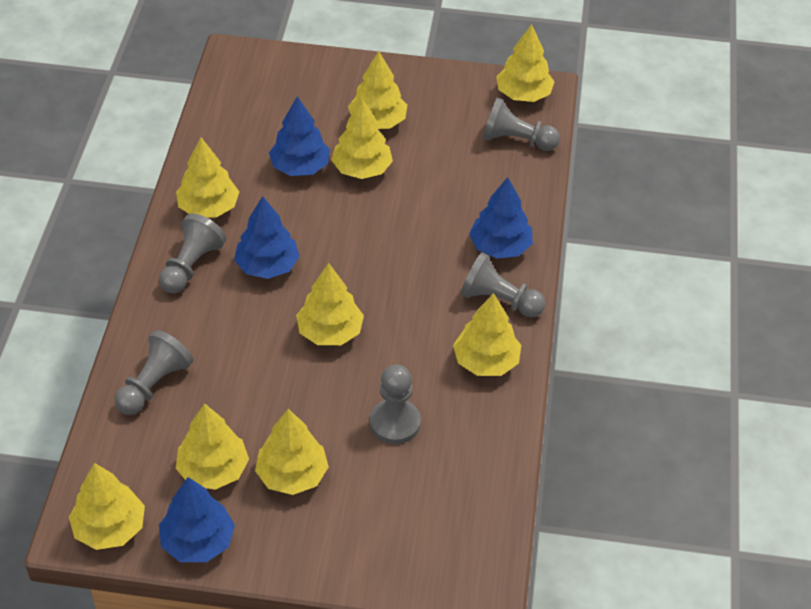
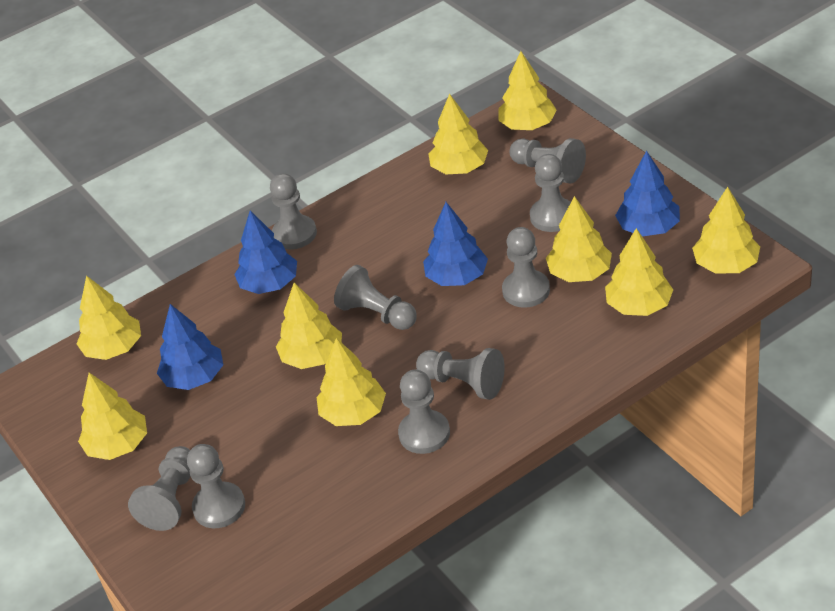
grey pawn: 5 -> 9

